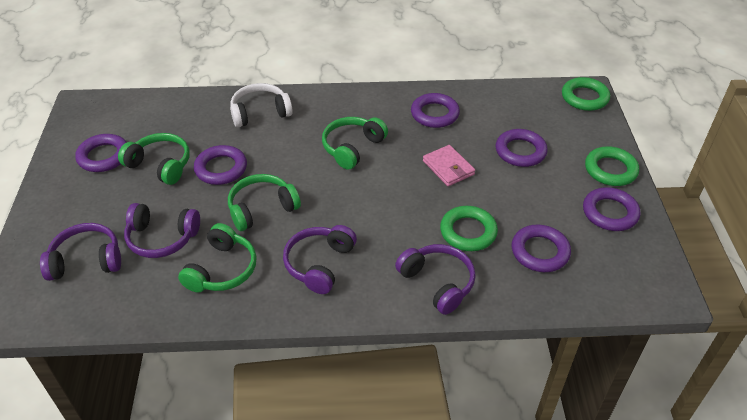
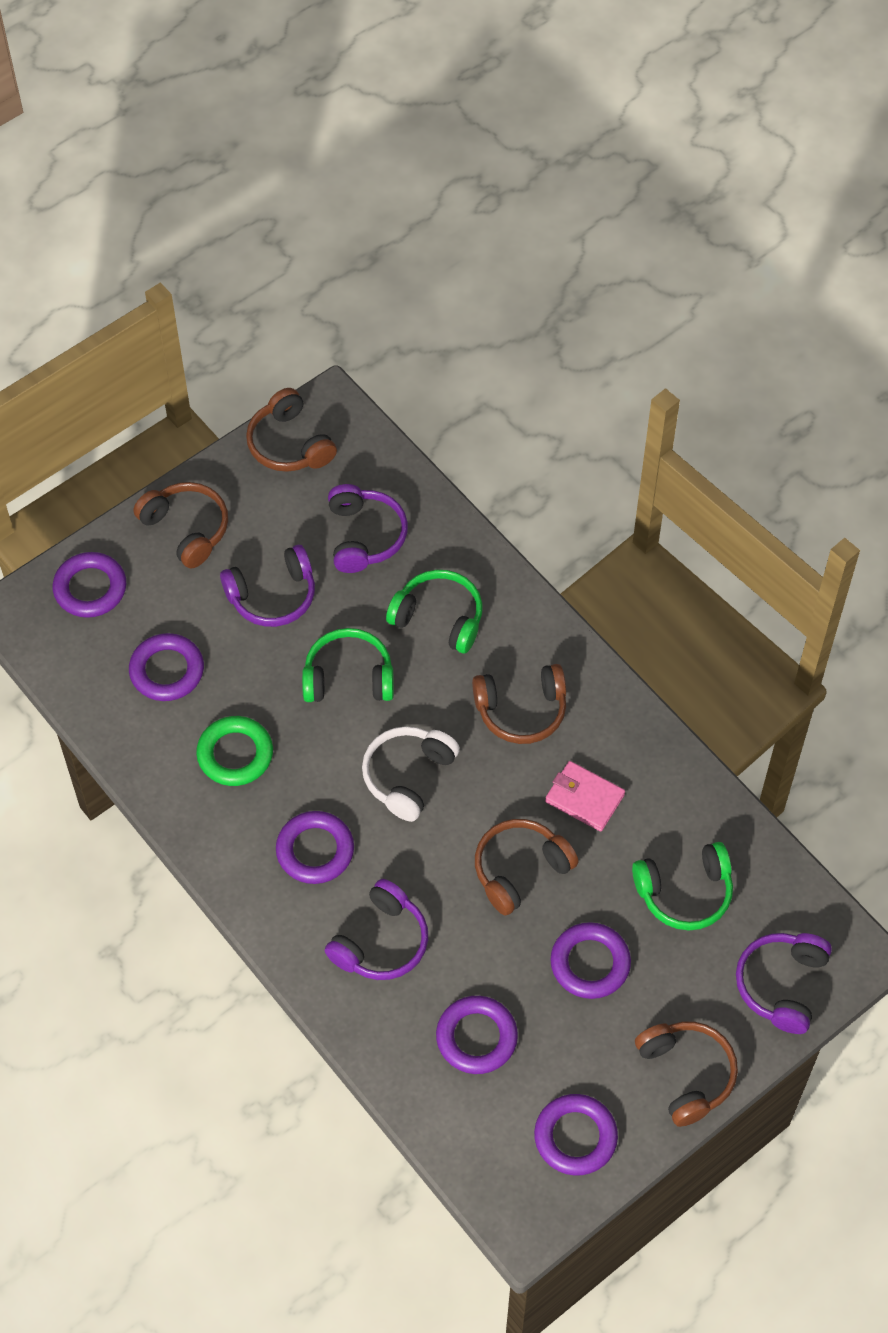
brown headphones: 0 -> 5
green headphones: 4 -> 3
green ring: 3 -> 1

